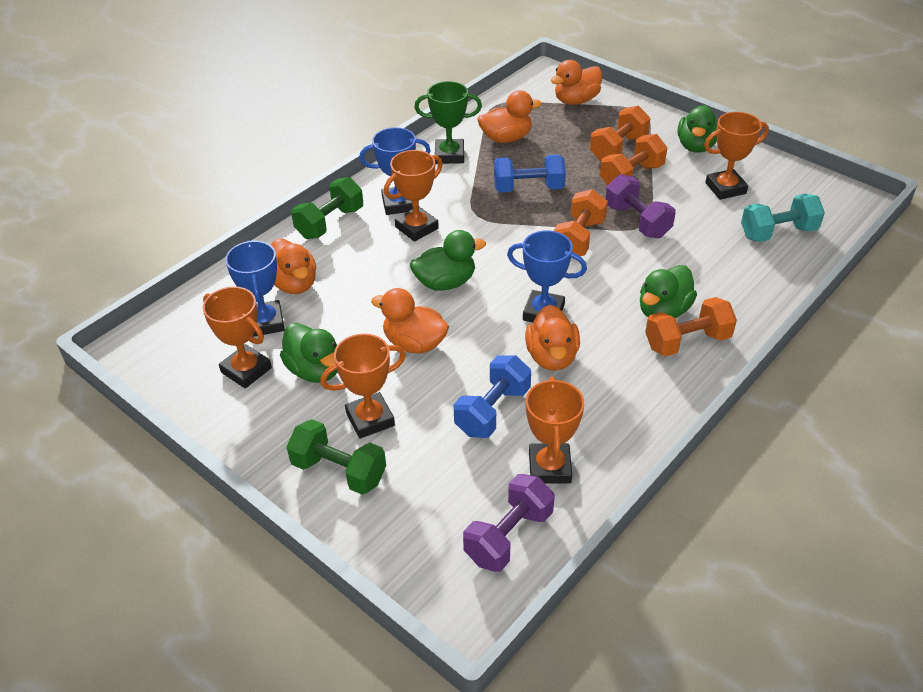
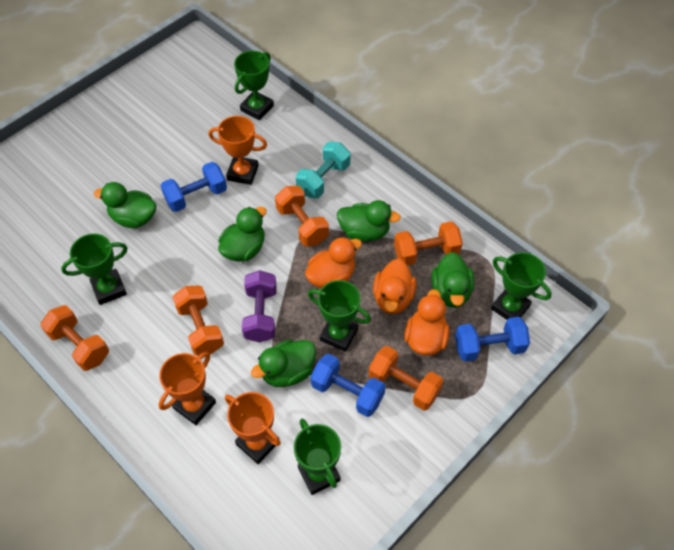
blue dumbbell: 2 -> 3
blue trophy: 3 -> 0
green duck: 4 -> 5
green dumbbell: 2 -> 0
green trophy: 1 -> 5
orange duck: 5 -> 3
orange dumbbell: 4 -> 5
orange trophy: 5 -> 3
purple dumbbell: 2 -> 1

